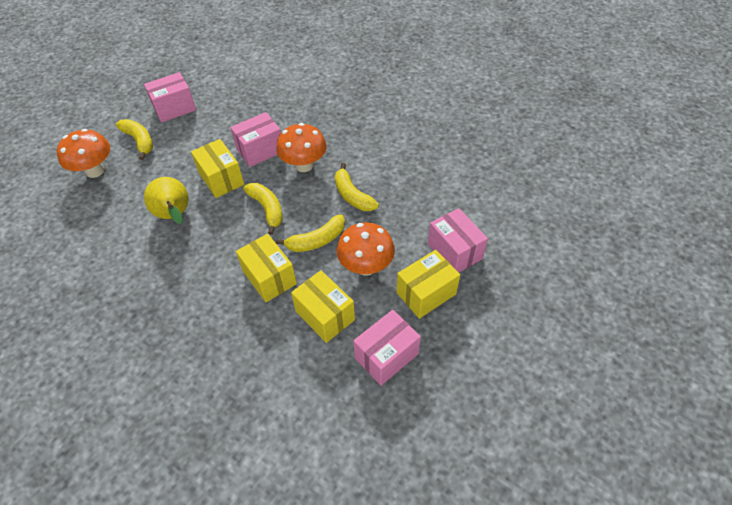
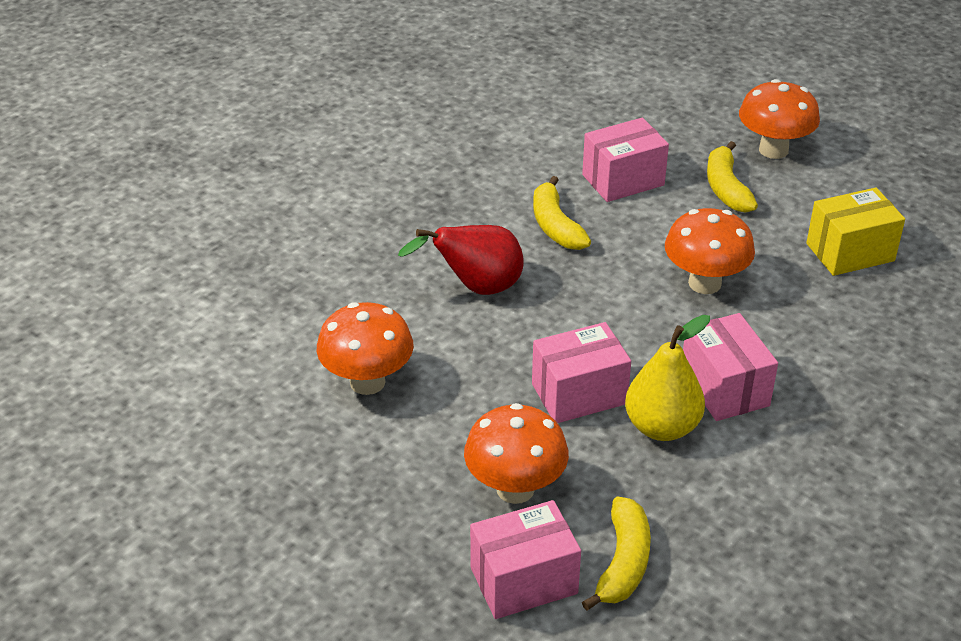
orange mushroom: 3 -> 4
red pear: 0 -> 1
yellow banana: 4 -> 3
yellow box: 4 -> 1

